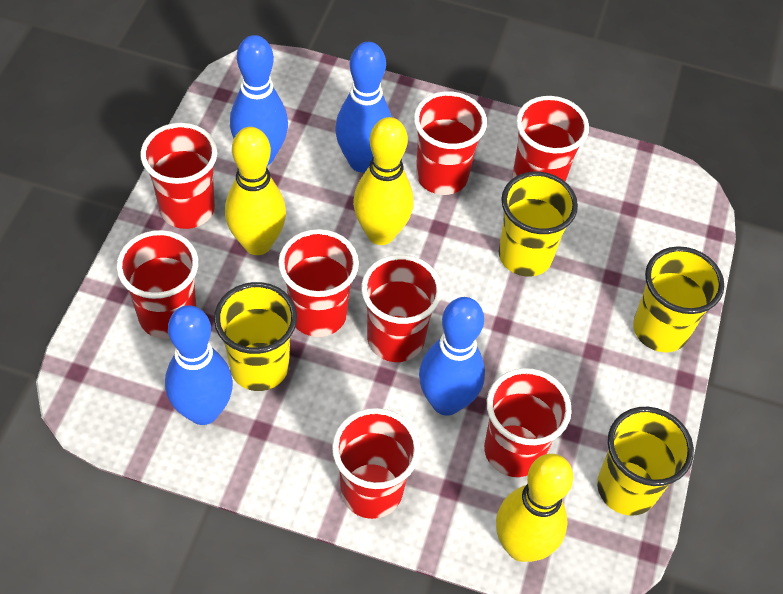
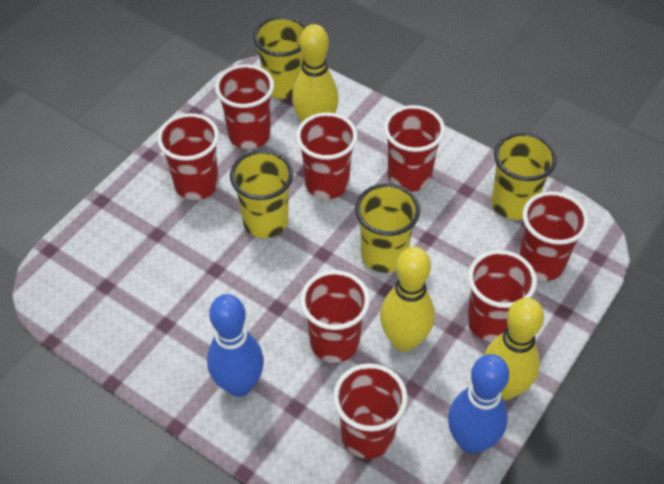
blue bowling pin: 4 -> 2

